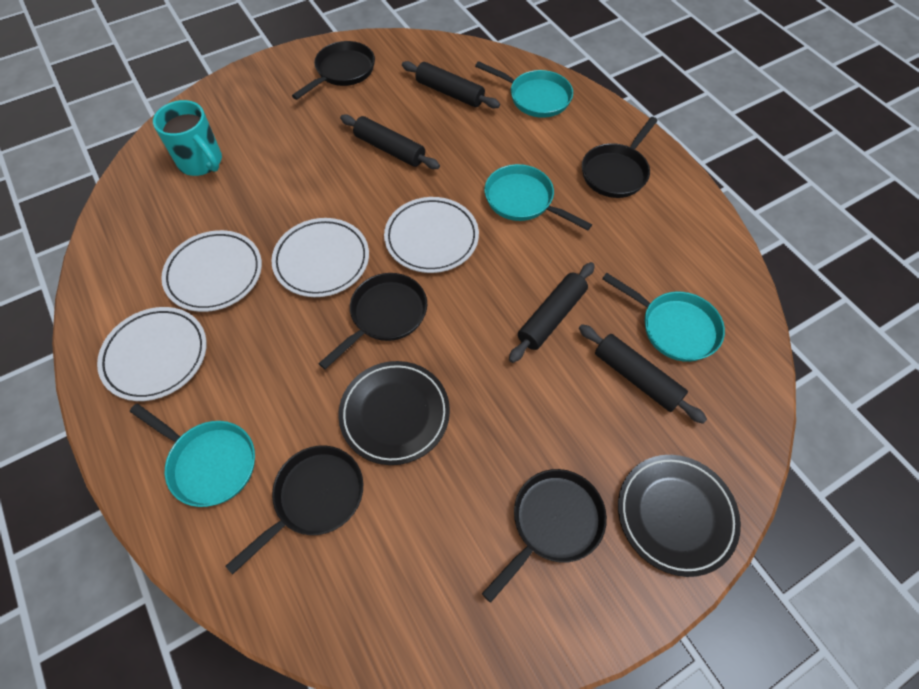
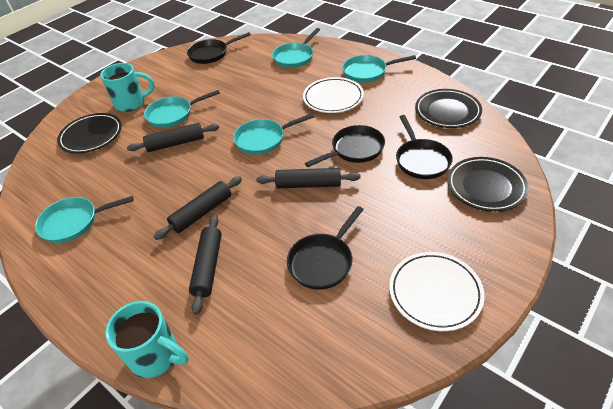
black pan: 5 -> 4
black plate: 2 -> 3
turquoise mug: 1 -> 2
turquoise pan: 4 -> 5
white plate: 4 -> 2

